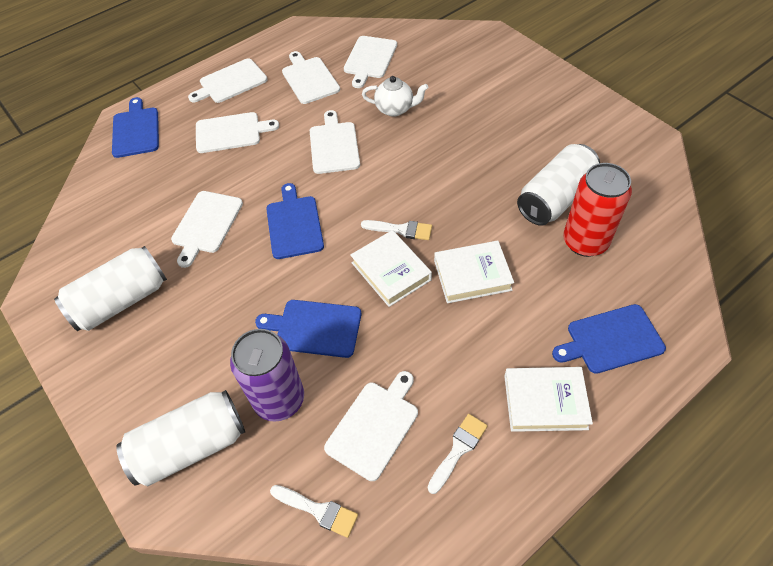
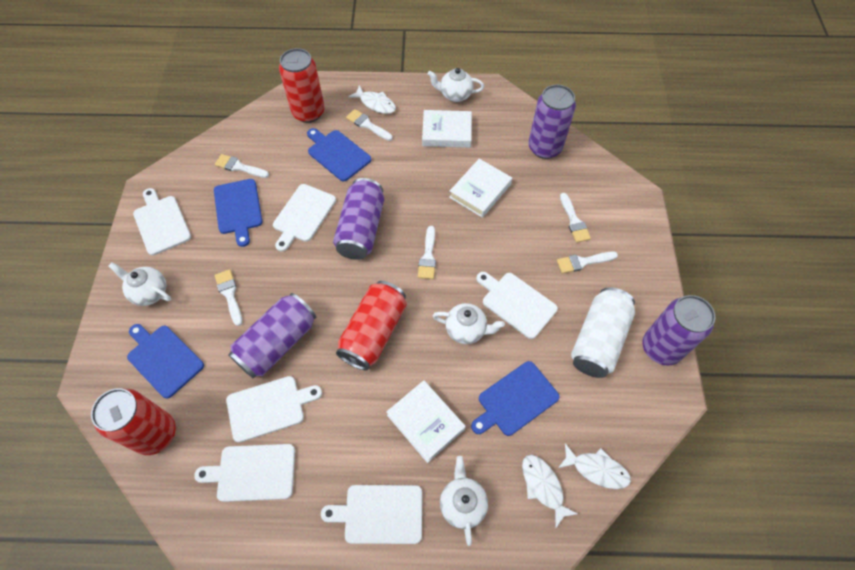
purple can: 1 -> 4
red can: 1 -> 3
white brush: 3 -> 6
white can: 3 -> 1
white cutting board: 7 -> 6
white fish: 0 -> 3
white teapot: 1 -> 4

